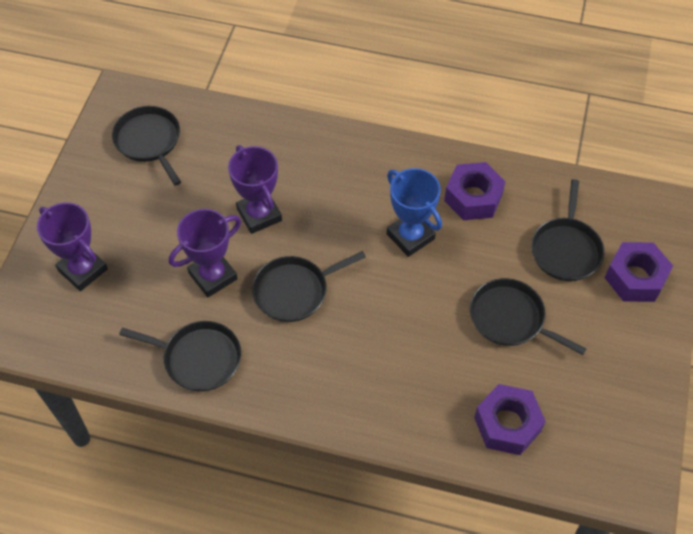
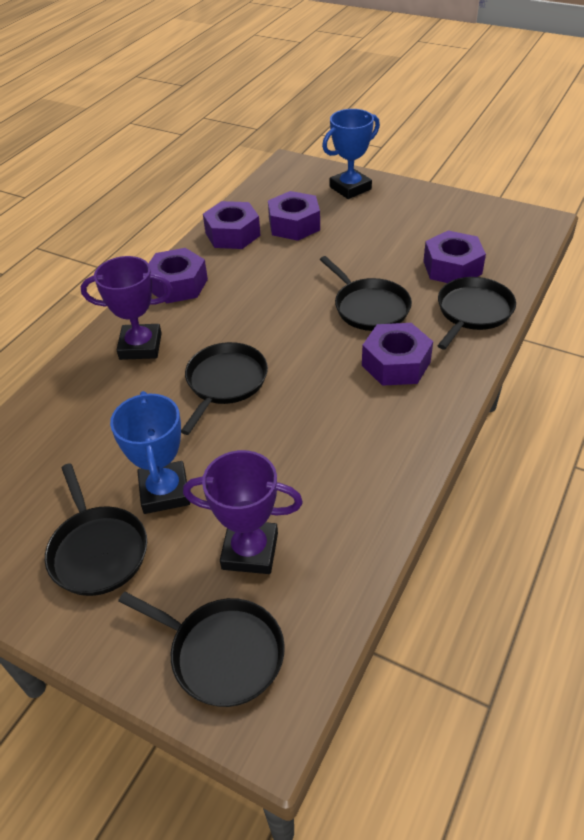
blue trophy: 1 -> 2
purple nut: 3 -> 5
purple trophy: 3 -> 2

